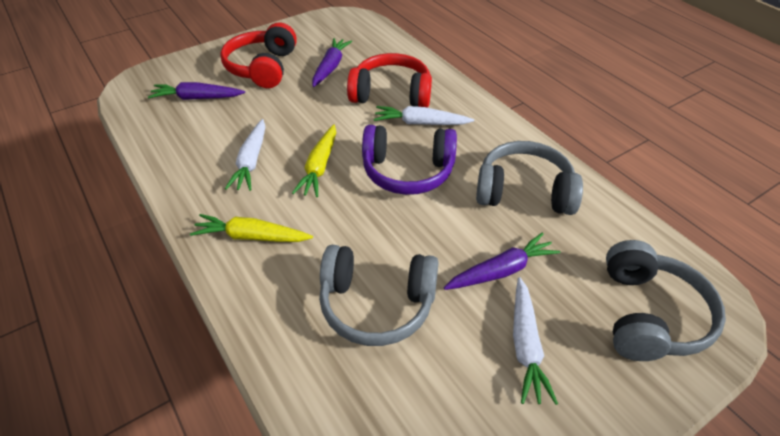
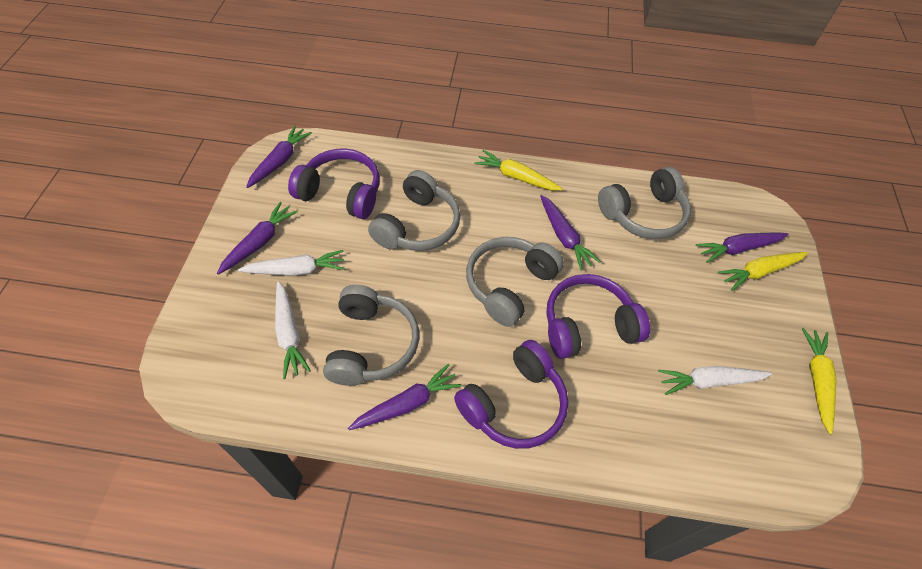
grey headphones: 3 -> 4
purple carrot: 3 -> 5
purple headphones: 1 -> 3
red headphones: 2 -> 0
yellow carrot: 2 -> 3

